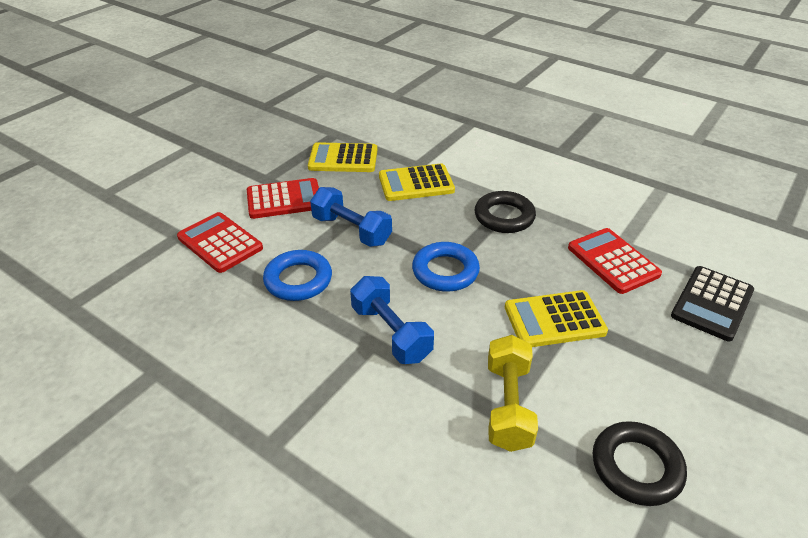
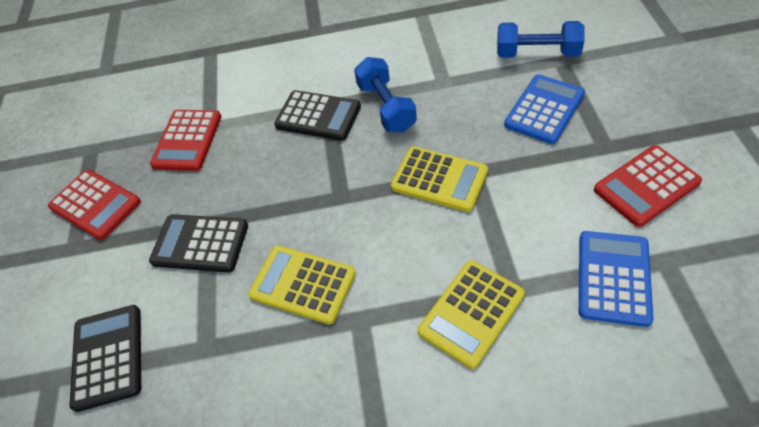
black calculator: 1 -> 3
black ring: 2 -> 0
blue calculator: 0 -> 2
blue ring: 2 -> 0
yellow dumbbell: 1 -> 0

